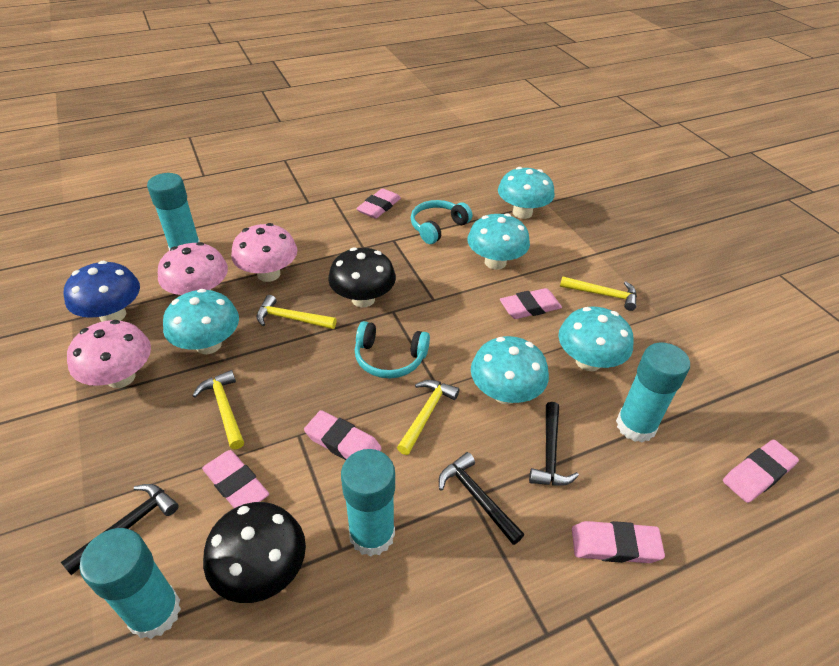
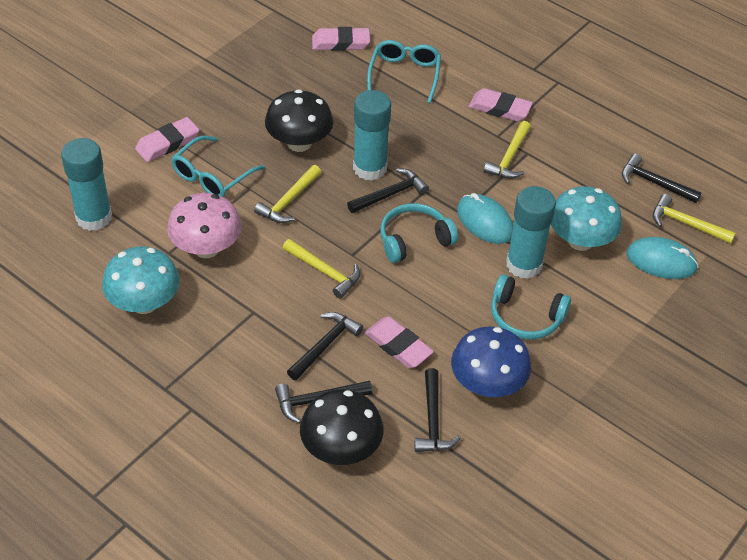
black hammer: 3 -> 5
pink eraser: 6 -> 4
pink mushroom: 3 -> 1
turquoise glasses: 0 -> 2
turquoise glue stick: 4 -> 3
turquoise mouse: 0 -> 2
turquoise mushroom: 5 -> 2

